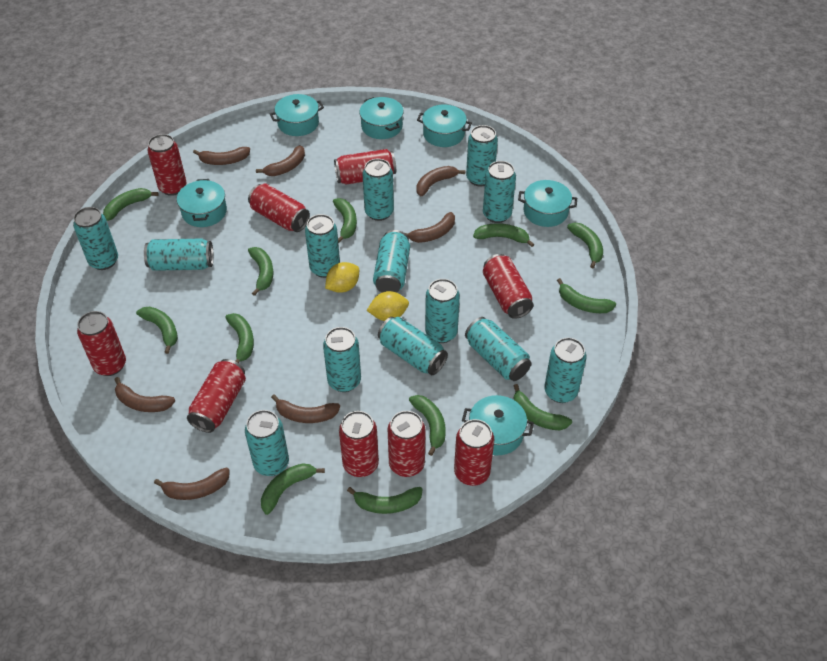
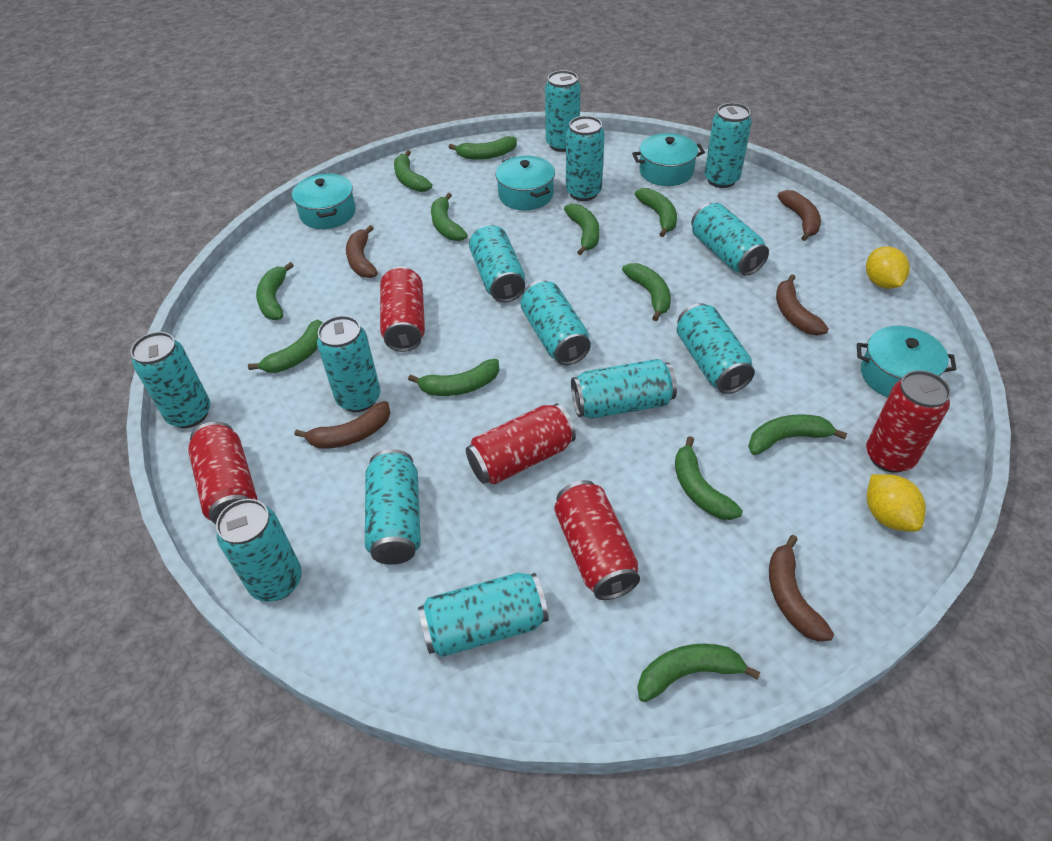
brown banana: 7 -> 5
red can: 9 -> 5
turquoise pot: 6 -> 4

